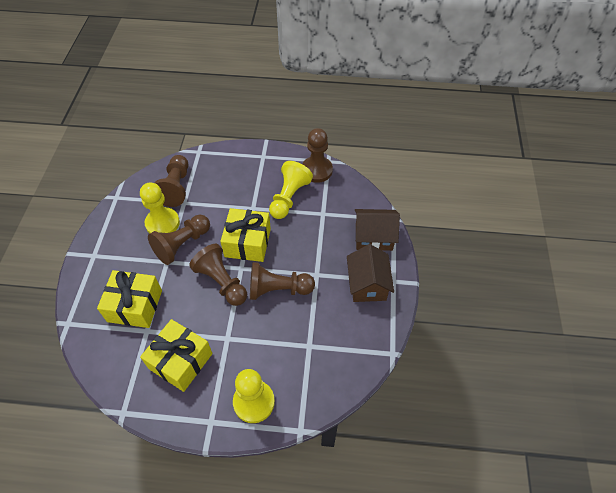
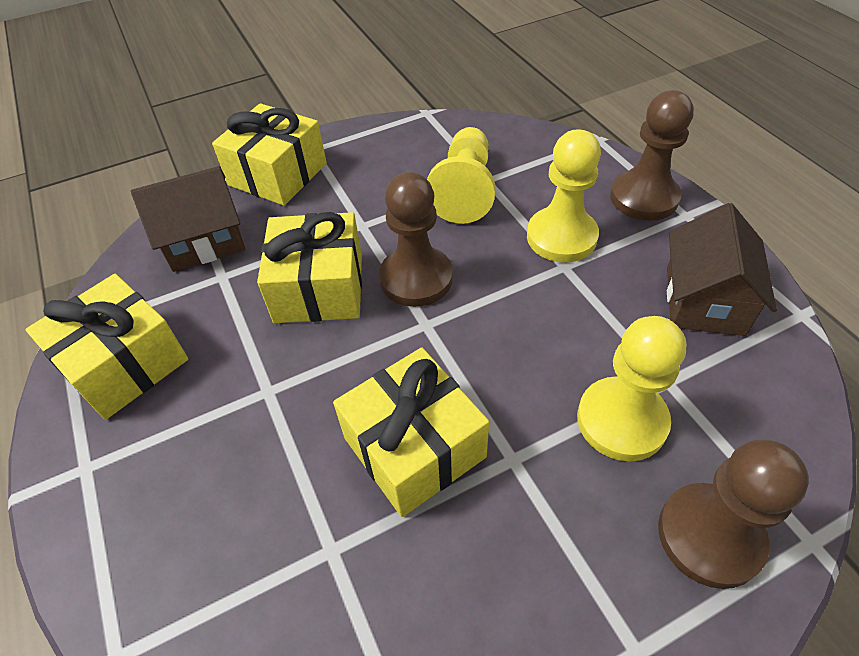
brown pawn: 5 -> 3
yellow gift: 3 -> 4

